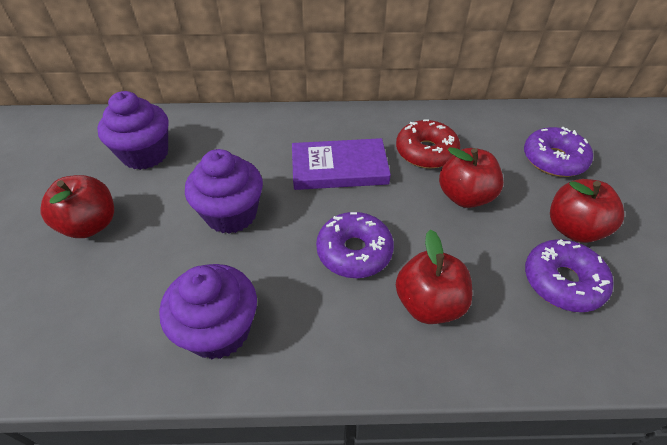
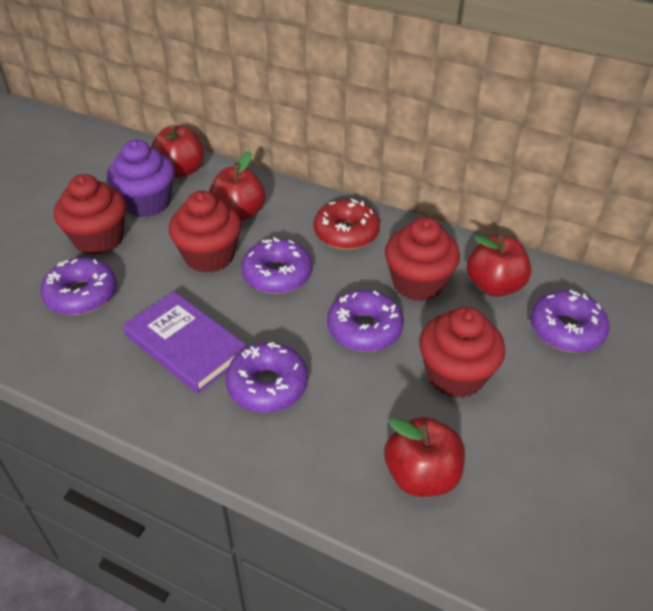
purple cupcake: 3 -> 1
purple donut: 3 -> 5
red cupcake: 0 -> 4

